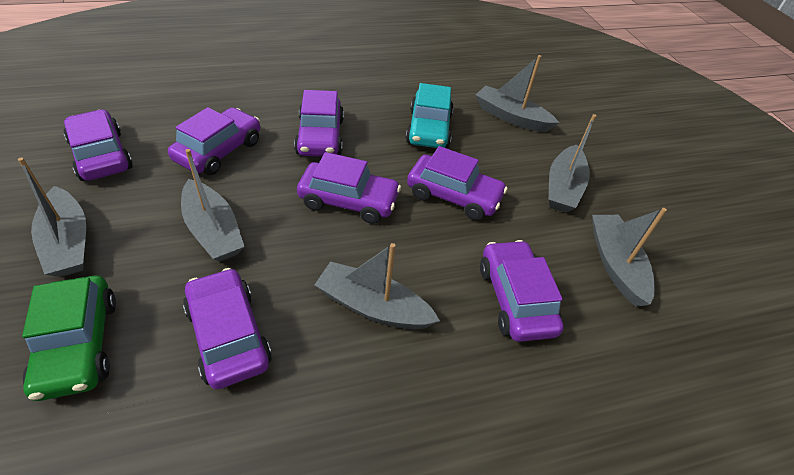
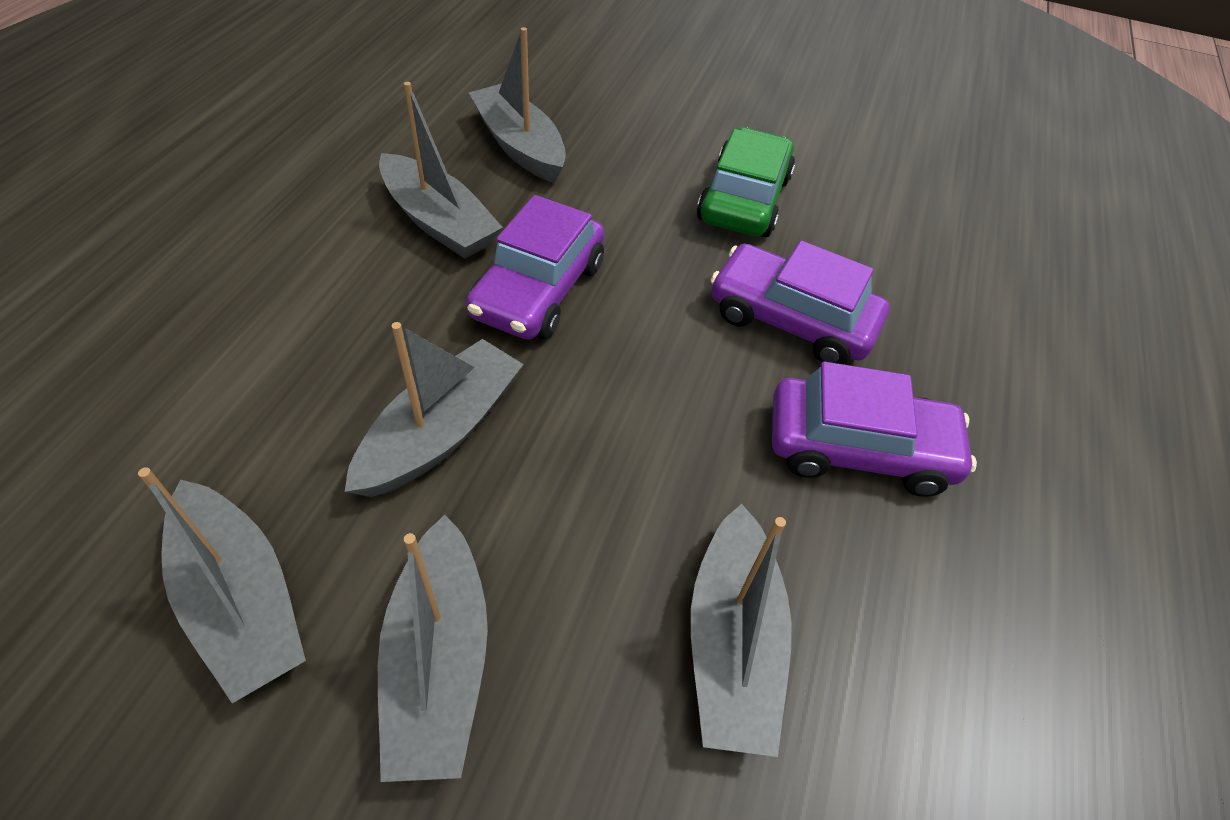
purple car: 7 -> 3
turquoise car: 1 -> 0

